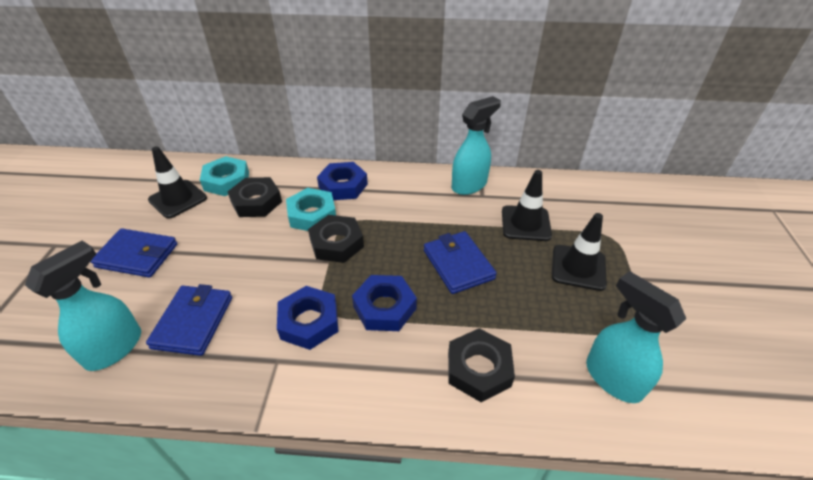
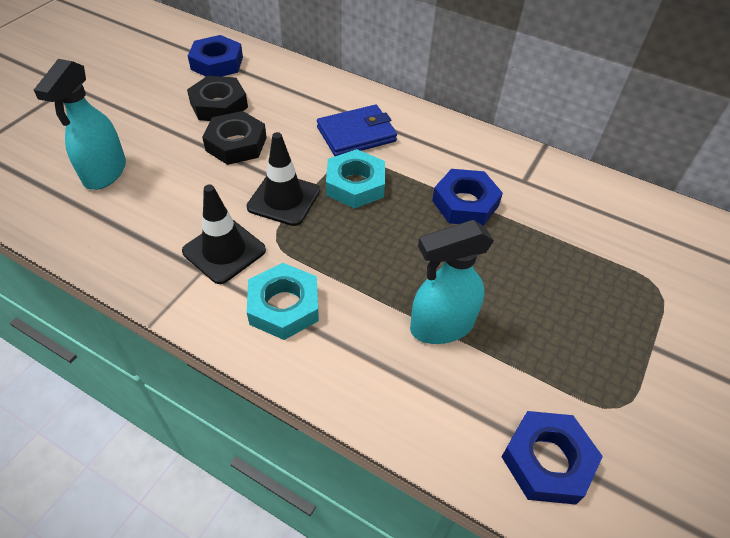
black nut: 3 -> 2
black traffic cone: 3 -> 2
blue wallet: 3 -> 1
turquoise spray bottle: 3 -> 2

